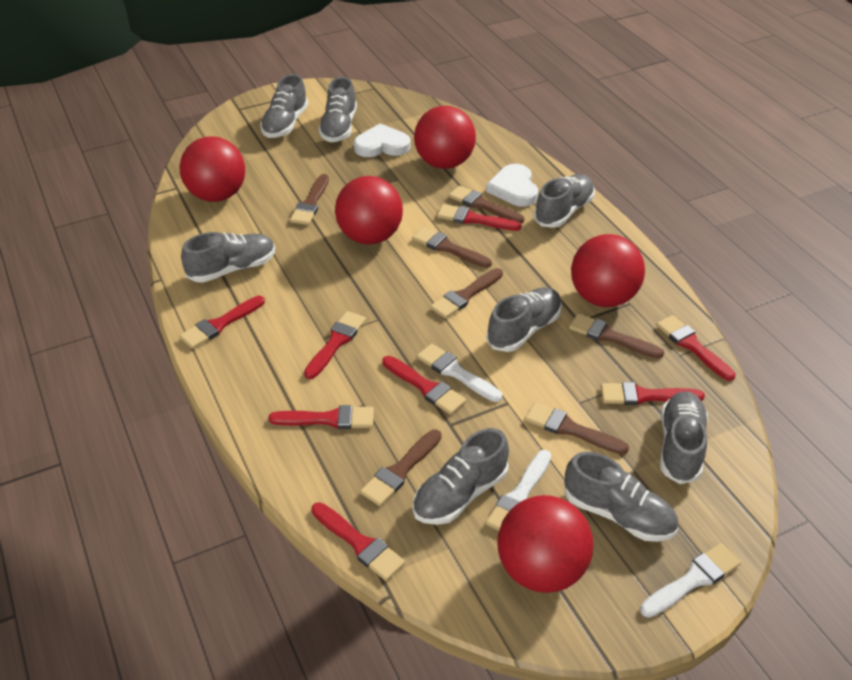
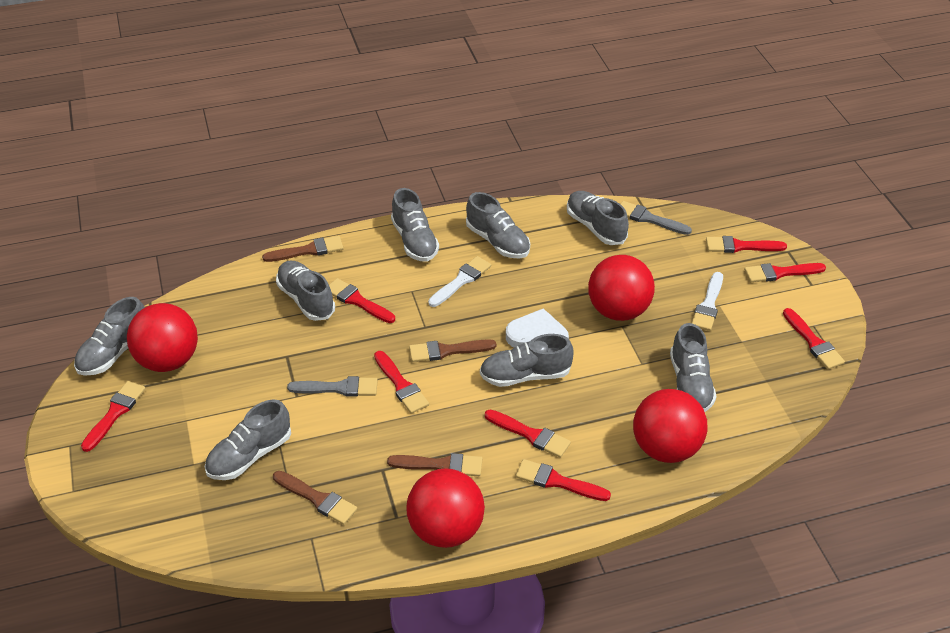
brown brush: 7 -> 4
grey brush: 0 -> 2
red ball: 5 -> 4
white brush: 3 -> 2
white heart: 2 -> 1

